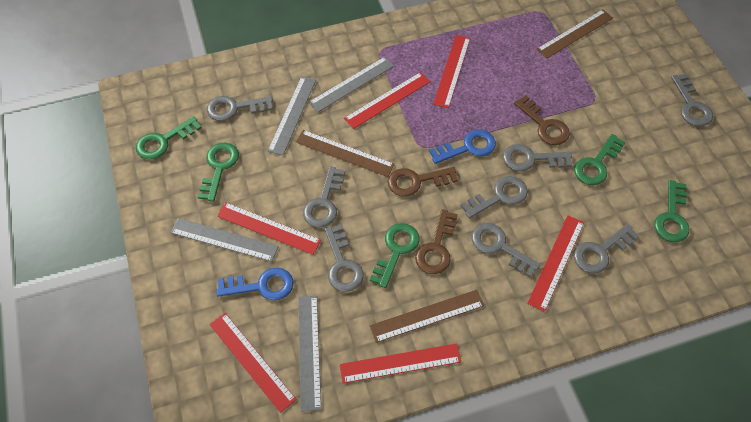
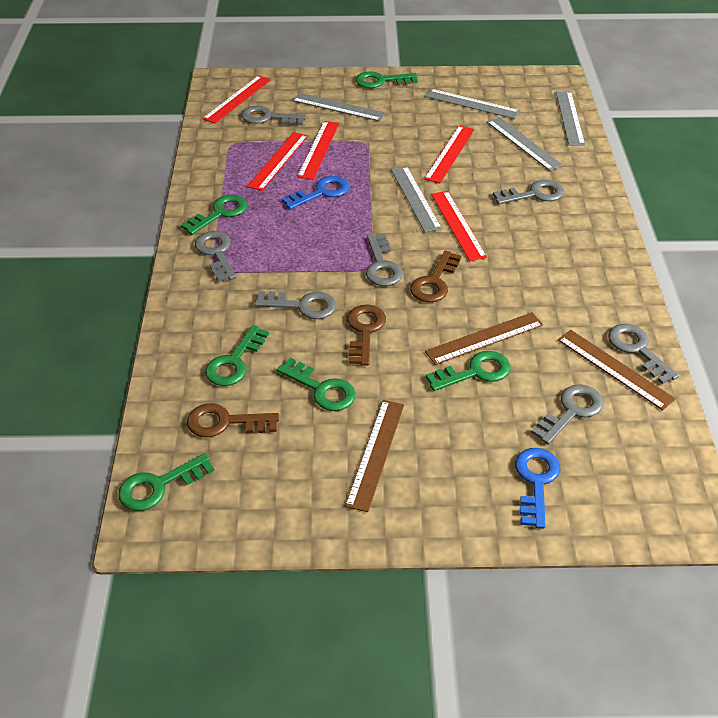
green key: 5 -> 6
grey key: 8 -> 7
grey ruler: 4 -> 5
red ruler: 6 -> 5

